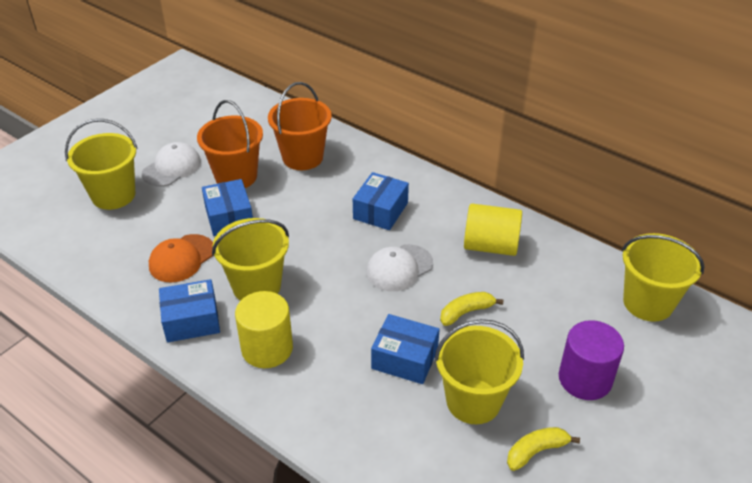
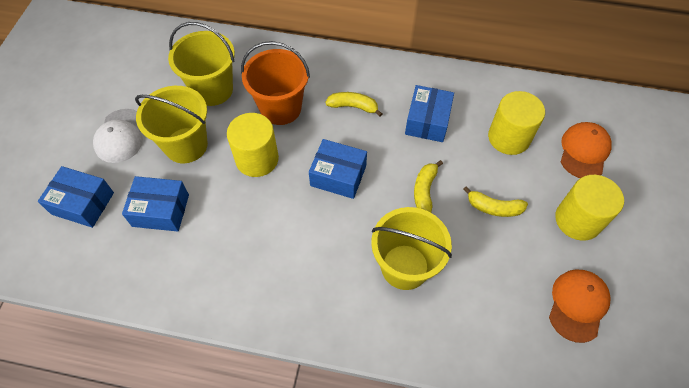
orange bucket: 2 -> 1
orange cap: 1 -> 2
purple cylinder: 1 -> 0
white cap: 2 -> 1
yellow banana: 2 -> 3
yellow bucket: 4 -> 3
yellow cylinder: 2 -> 3

